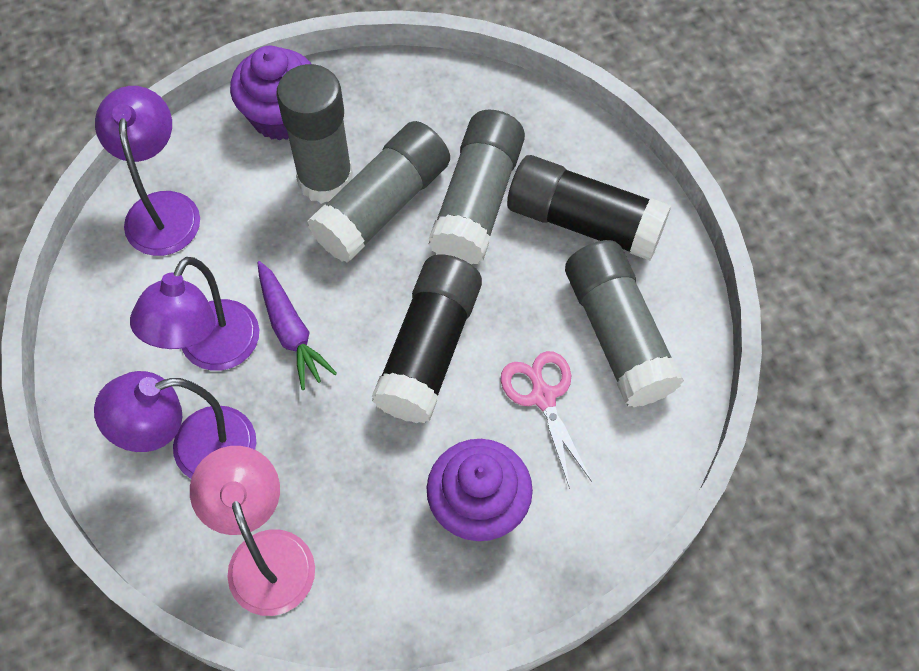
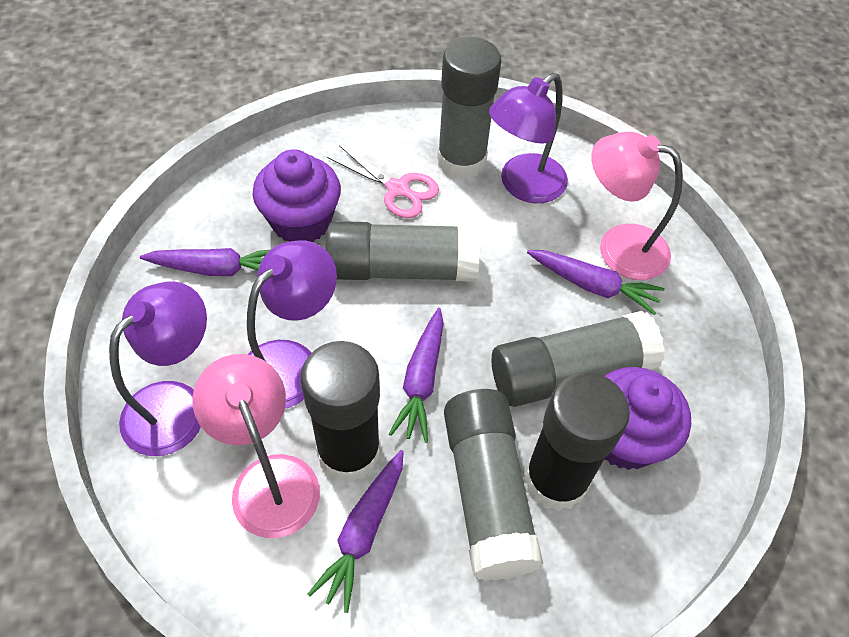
pink lamp: 1 -> 2
purple carrot: 1 -> 4

